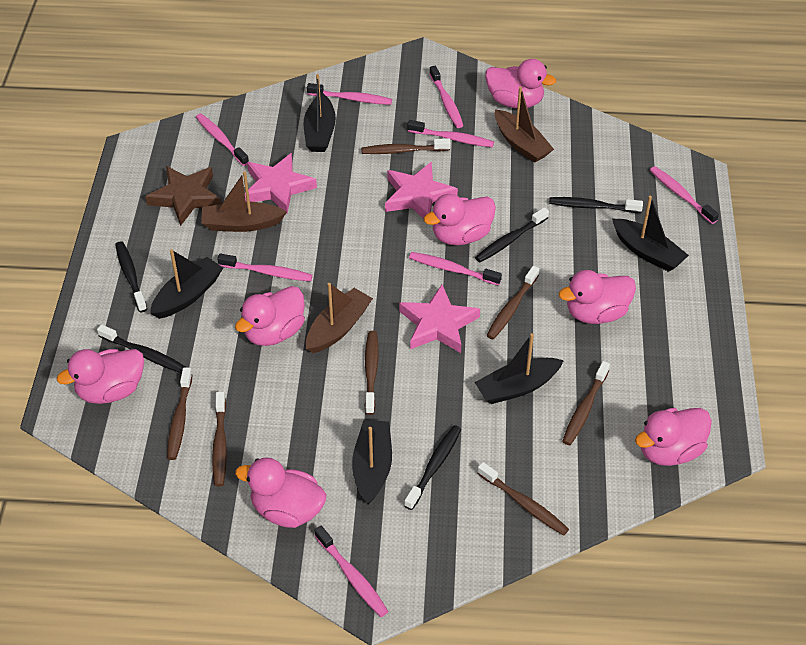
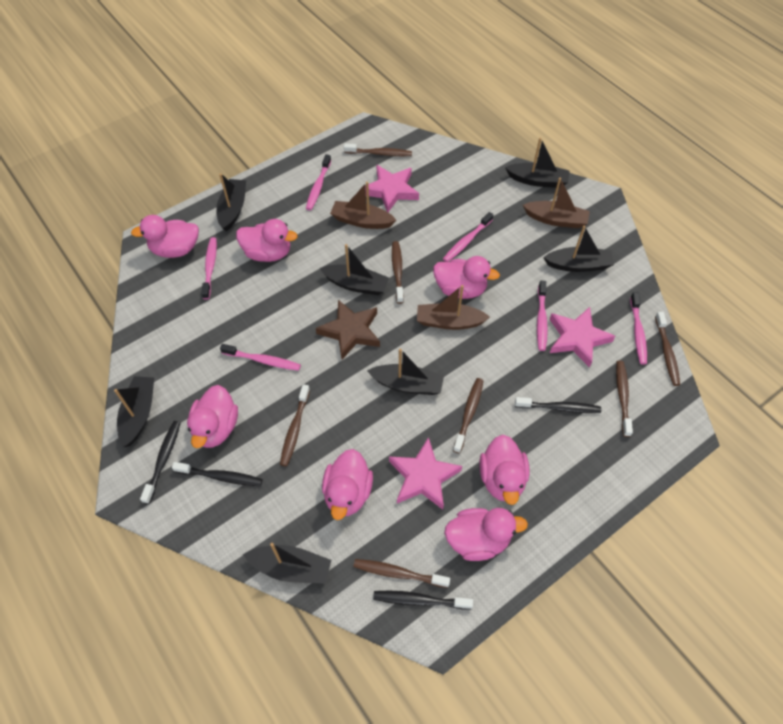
black boat: 5 -> 7
black toothbrush: 5 -> 4
pink toothbrush: 8 -> 6

